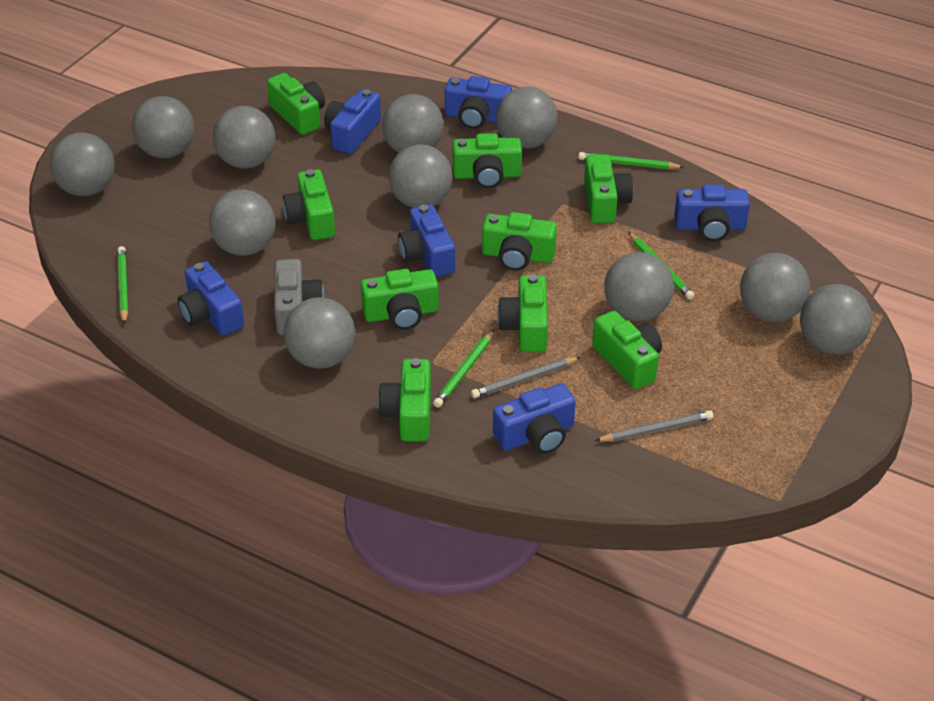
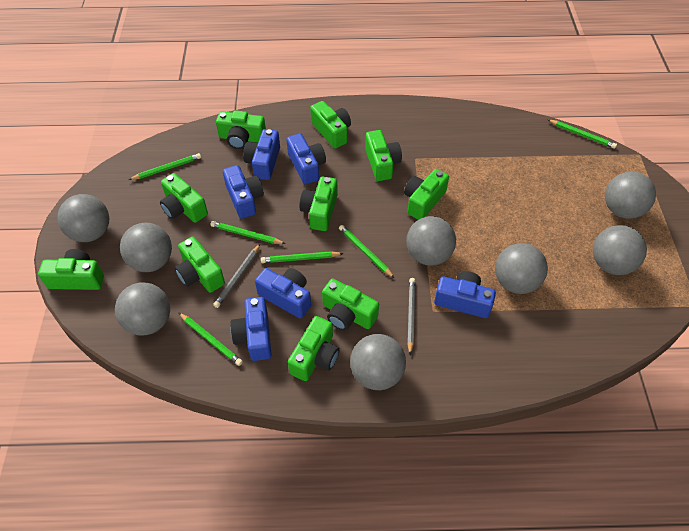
green camera: 9 -> 10
green pencil: 4 -> 6
grey ball: 11 -> 8
grey camera: 1 -> 0

